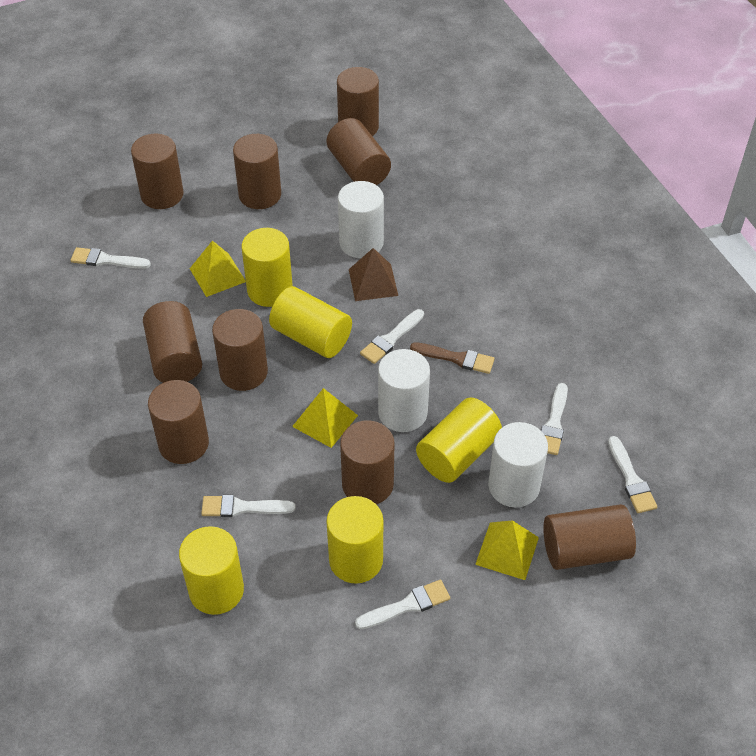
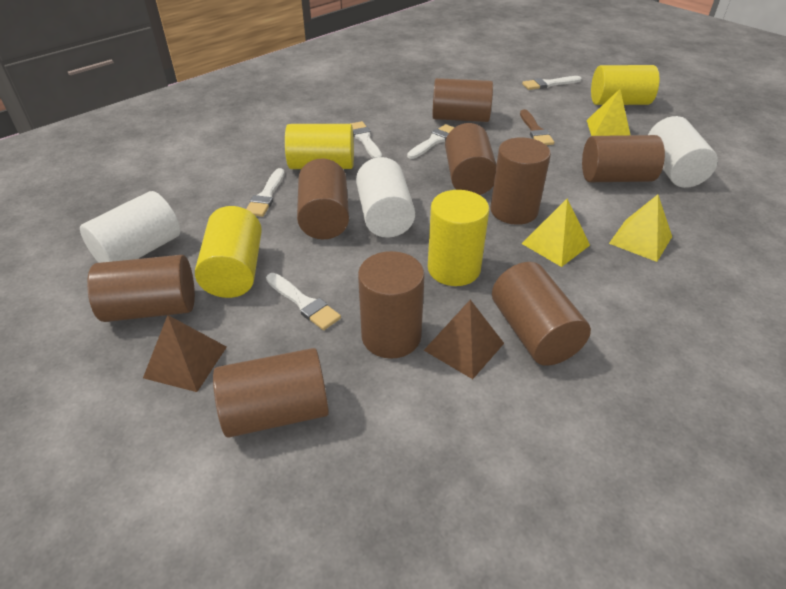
brown pyramid: 1 -> 2
white brush: 6 -> 5
yellow cylinder: 5 -> 4

